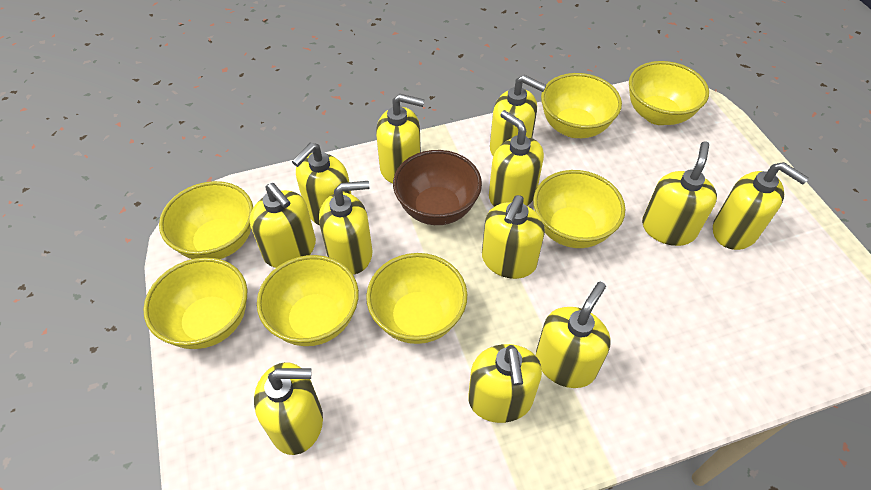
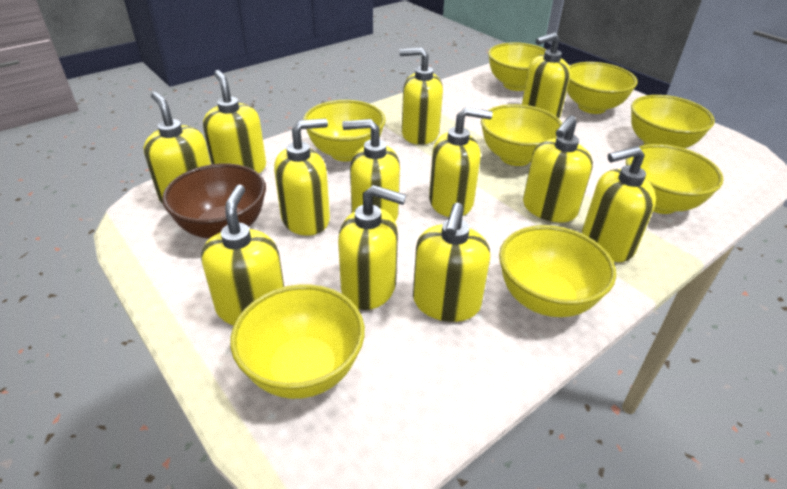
yellow bowl: 7 -> 8

